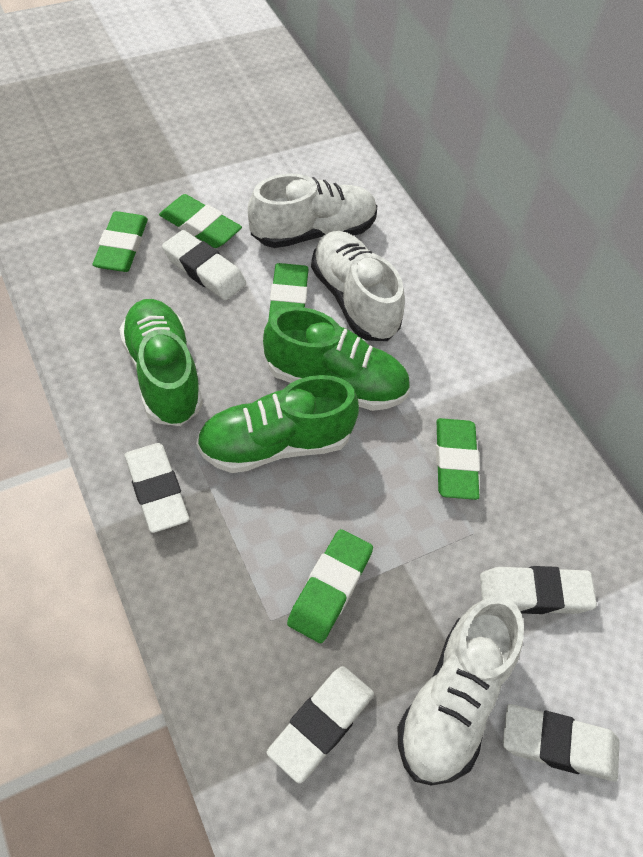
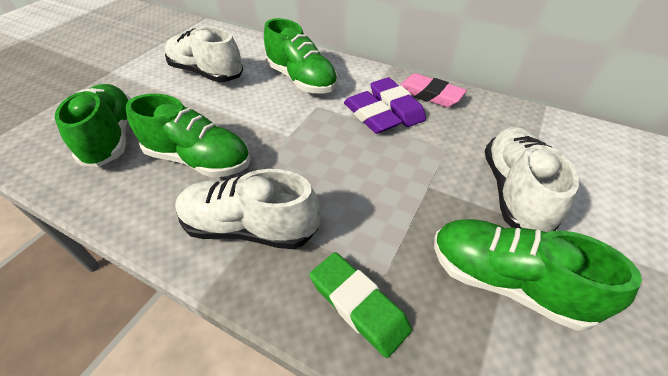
green eraser: 5 -> 1
green shoe: 3 -> 4
pink eraser: 0 -> 1
purple eraser: 0 -> 2
white eraser: 5 -> 0

